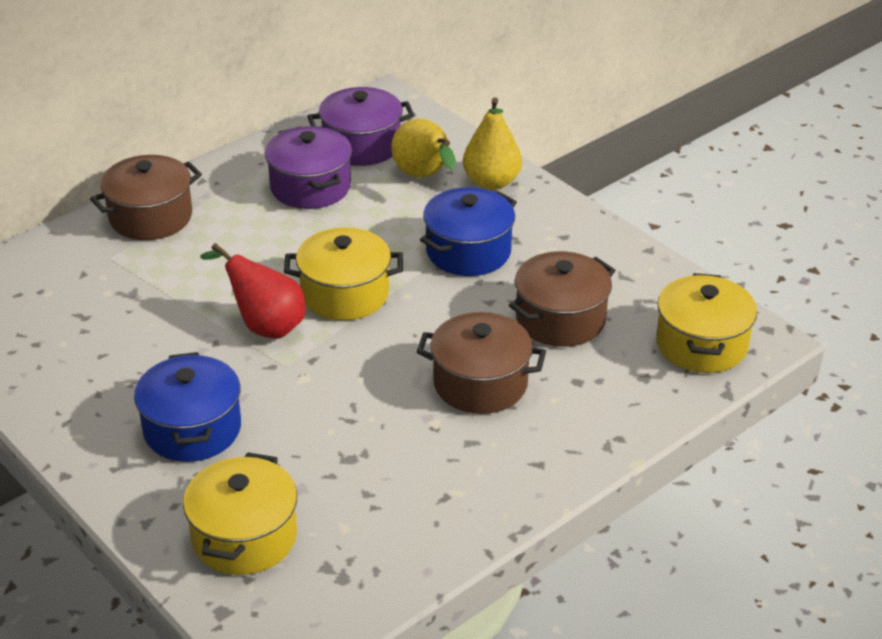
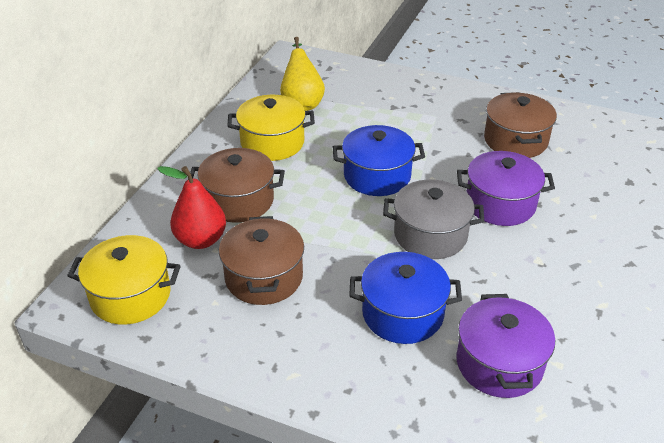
grey pot: 0 -> 1
yellow pear: 2 -> 1
yellow pot: 3 -> 2

